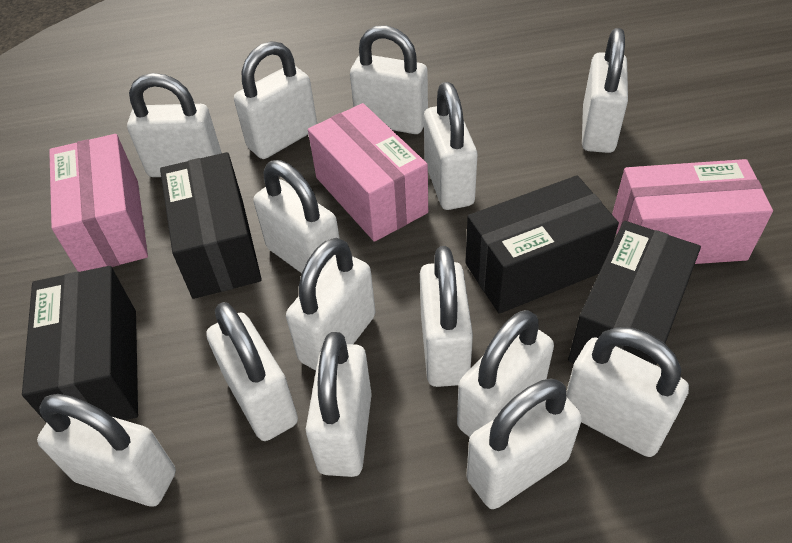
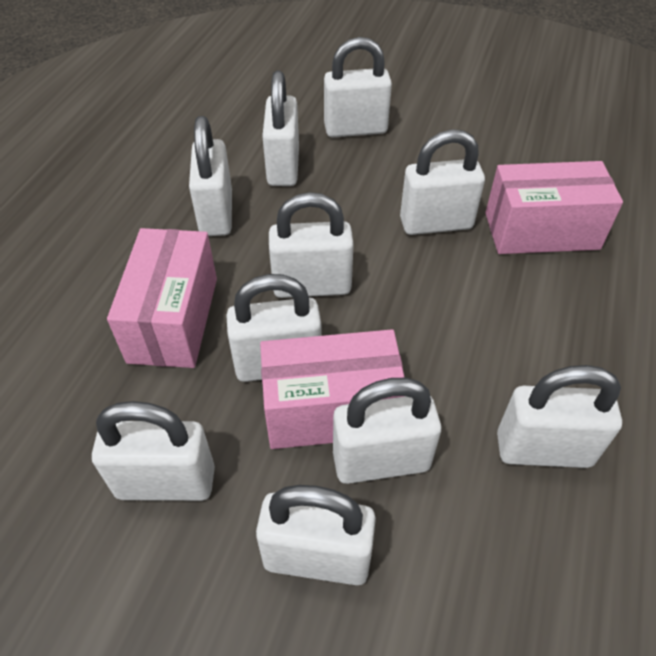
black box: 4 -> 0
white padlock: 14 -> 10

